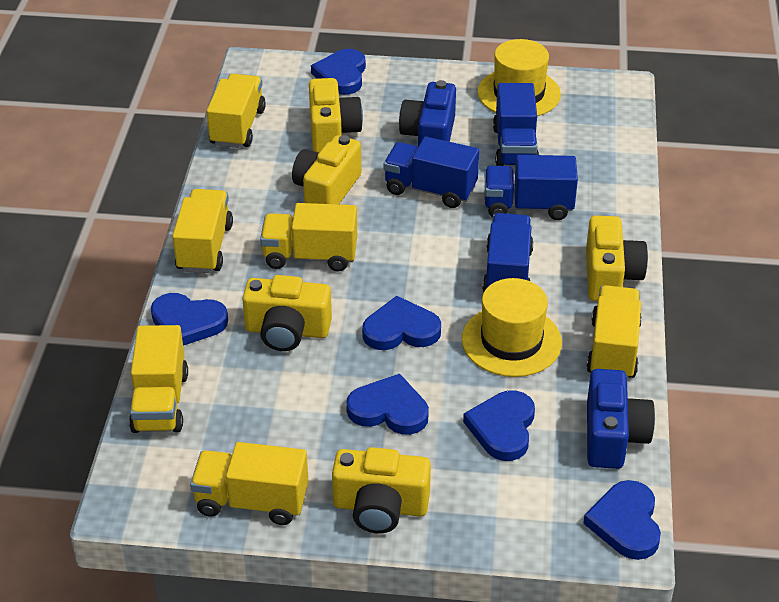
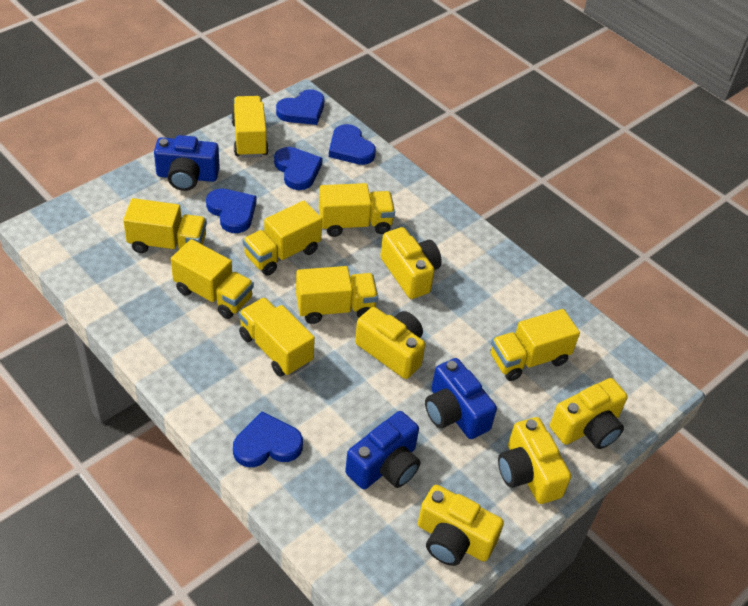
blue camera: 2 -> 3
blue heart: 6 -> 5
blue truck: 4 -> 0
yellow hat: 2 -> 0
yellow truck: 6 -> 8

